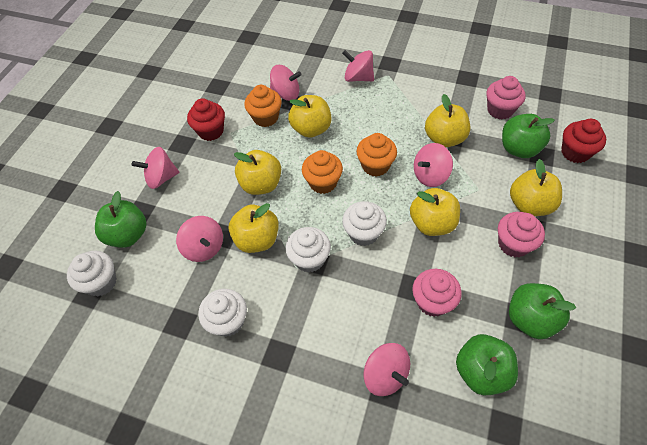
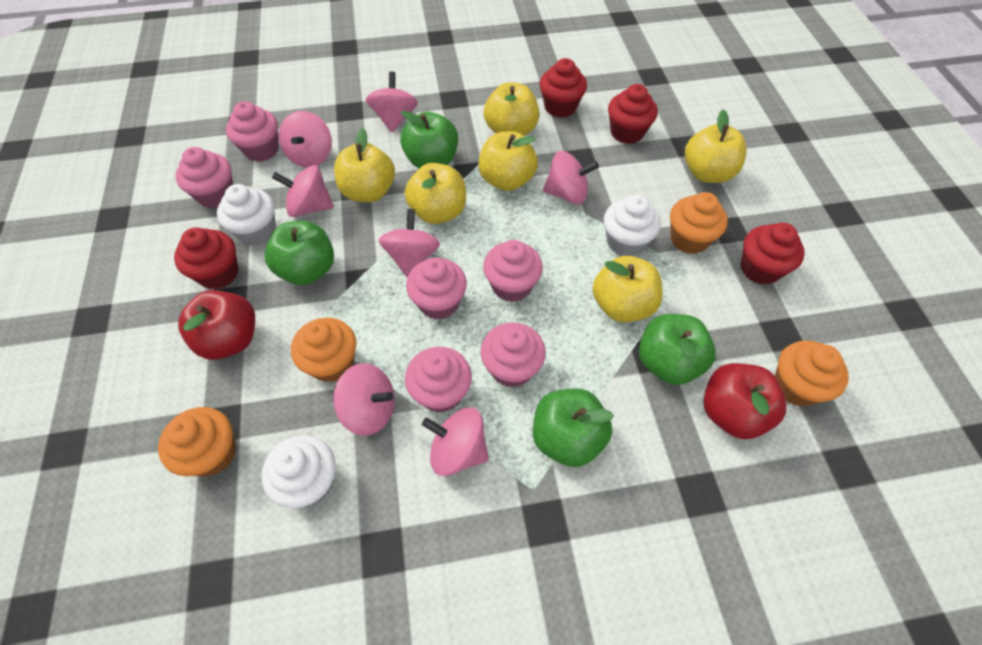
orange cupcake: 3 -> 4
pink cupcake: 3 -> 6
pink spinning top: 6 -> 7
red apple: 0 -> 2
red cupcake: 2 -> 4
white cupcake: 4 -> 3

